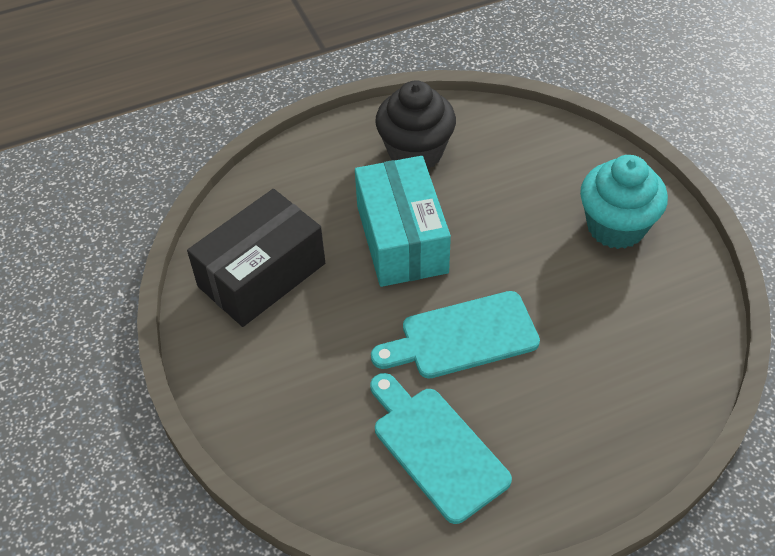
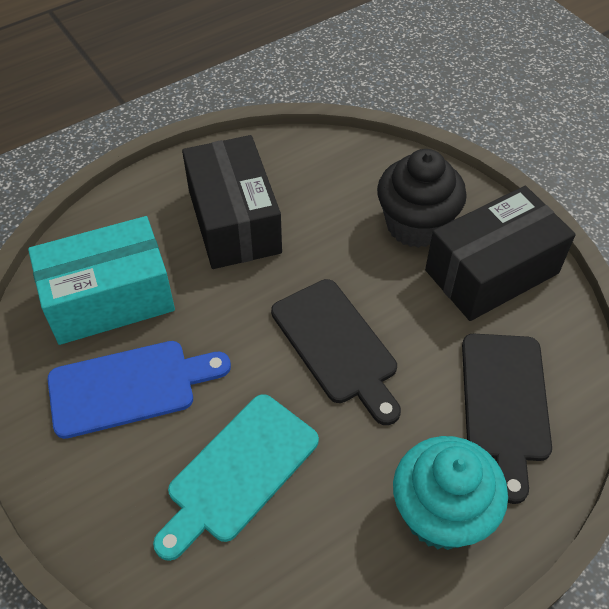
black box: 1 -> 2
black cutting board: 0 -> 2
blue cutting board: 0 -> 1
turquoise cutting board: 2 -> 1

